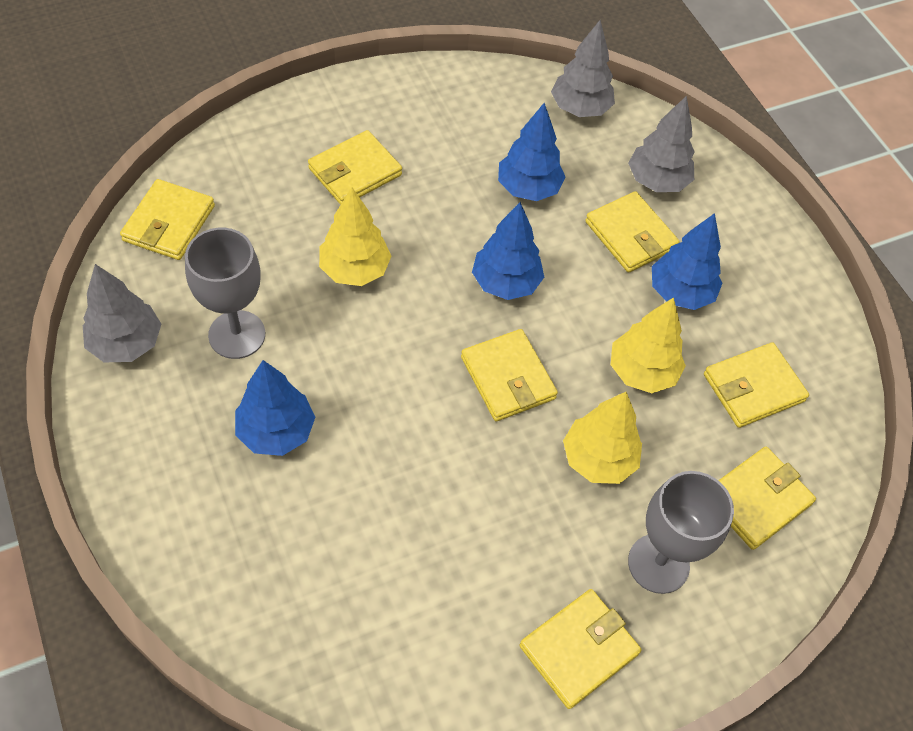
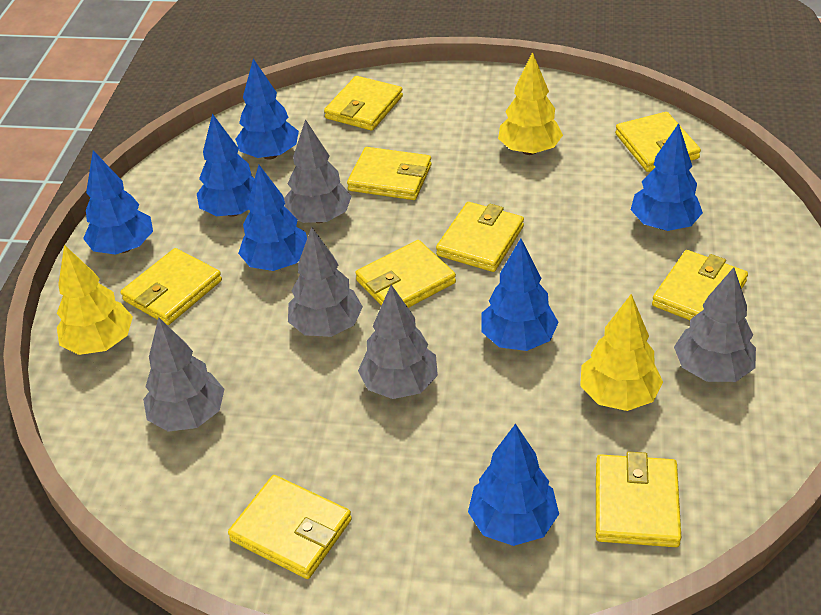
blue tree: 4 -> 7
grey goblet: 2 -> 0
grey tree: 3 -> 5
yellow wallet: 7 -> 9

